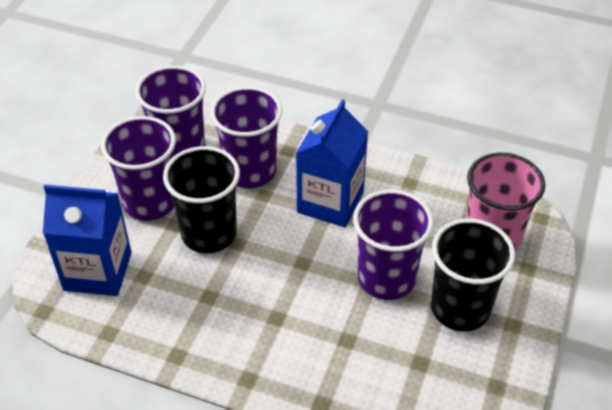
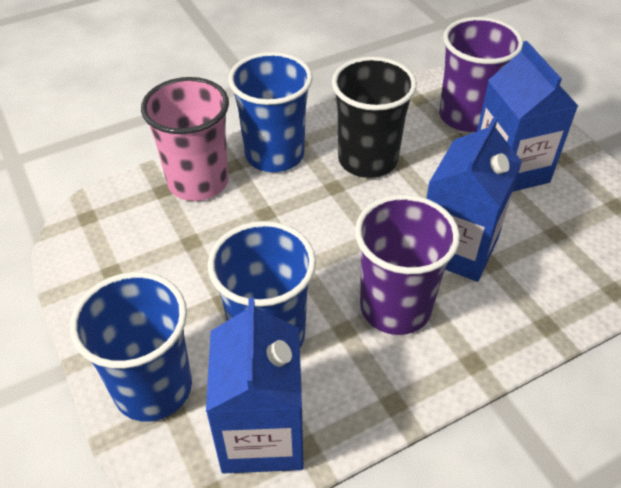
black cup: 2 -> 1
blue carton: 2 -> 3
blue cup: 0 -> 3
purple cup: 4 -> 2

